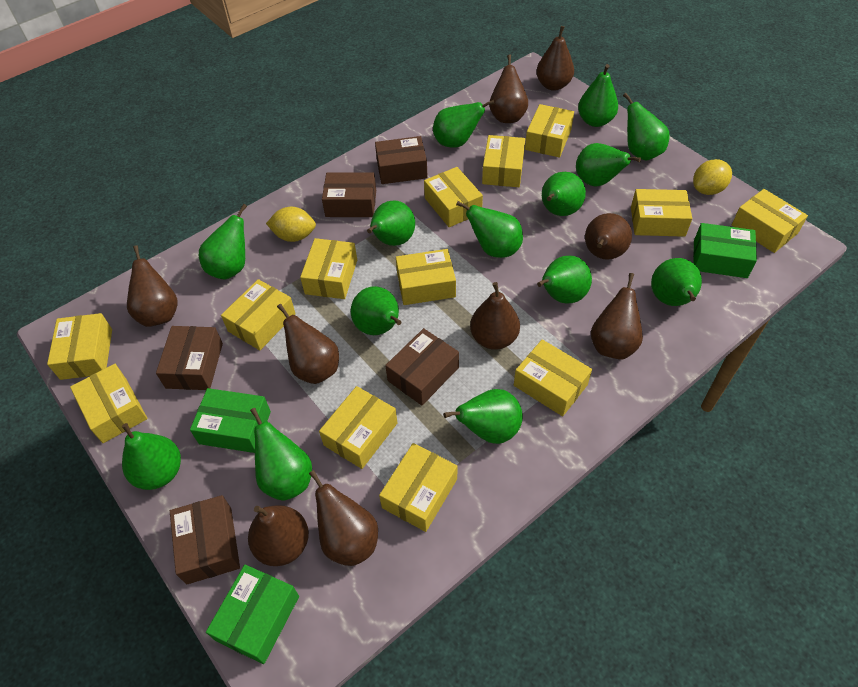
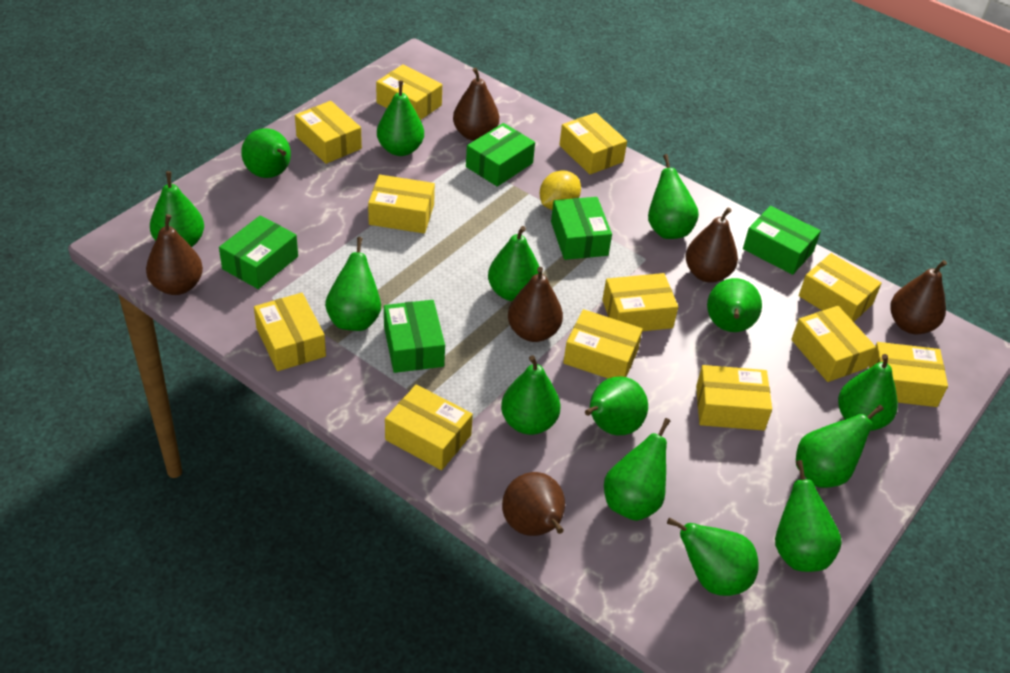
brown box: 5 -> 0
brown pear: 9 -> 6
green box: 3 -> 5
yellow box: 13 -> 12
yellow lemon: 2 -> 1

